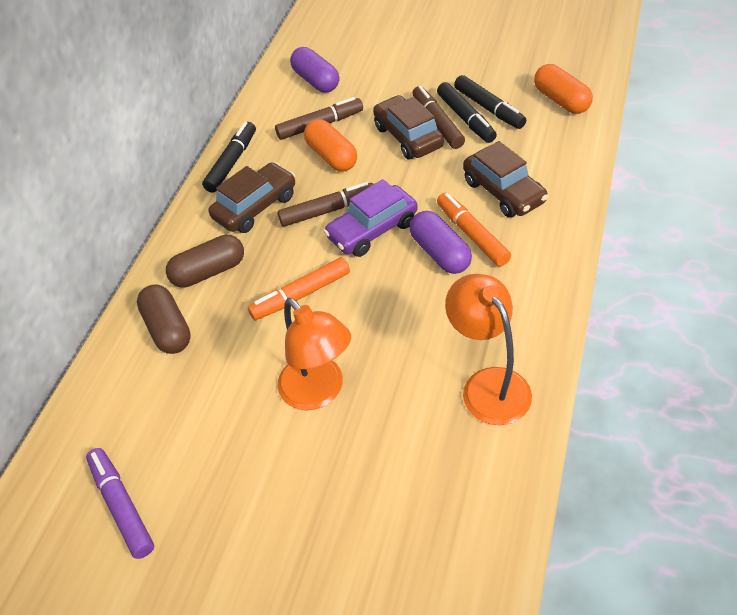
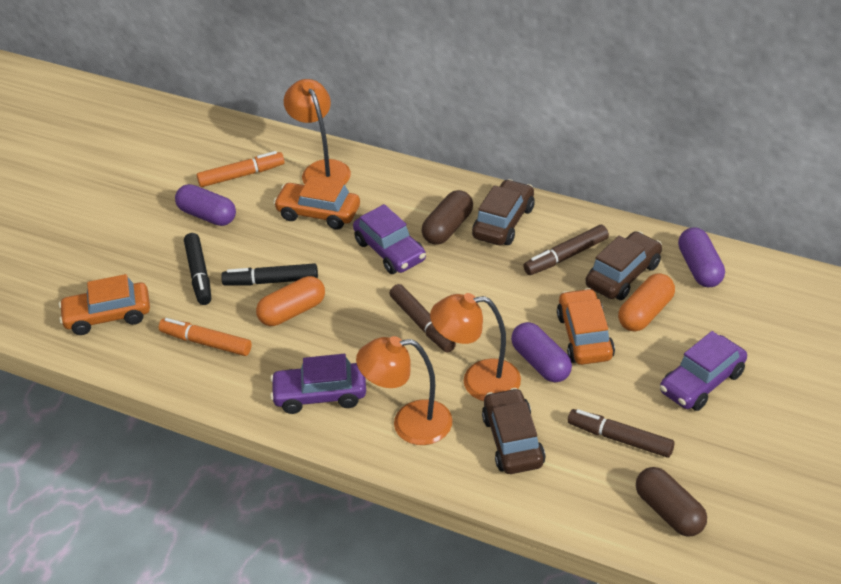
black marker: 3 -> 2
orange car: 0 -> 3
orange lamp: 2 -> 3
purple capsule: 2 -> 3
purple car: 1 -> 3
purple marker: 1 -> 0

